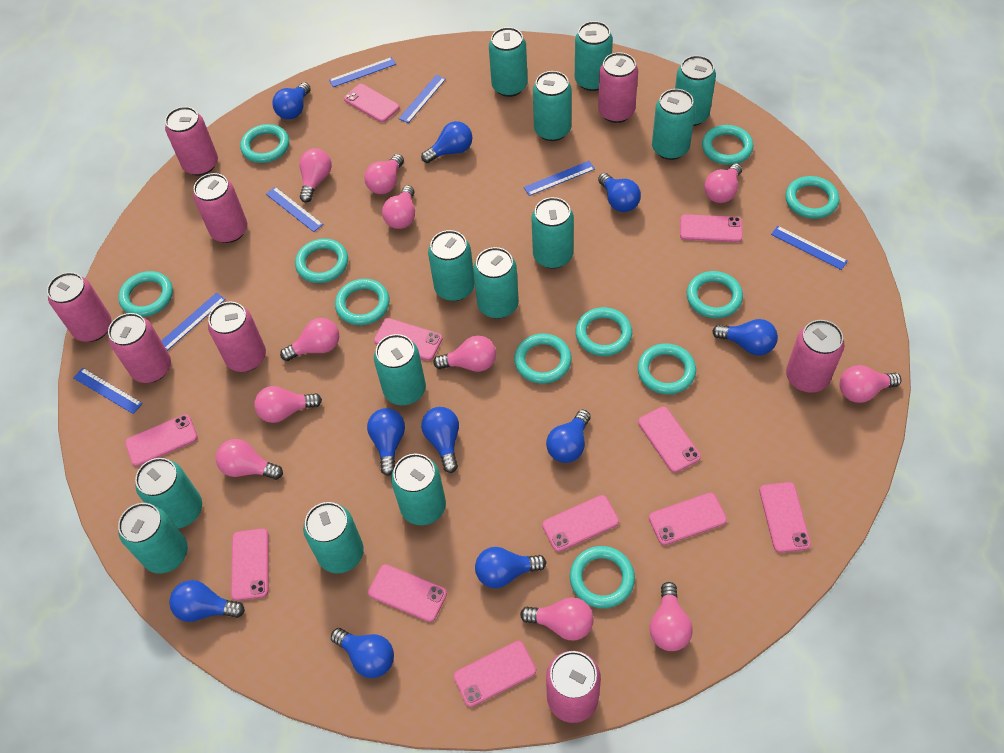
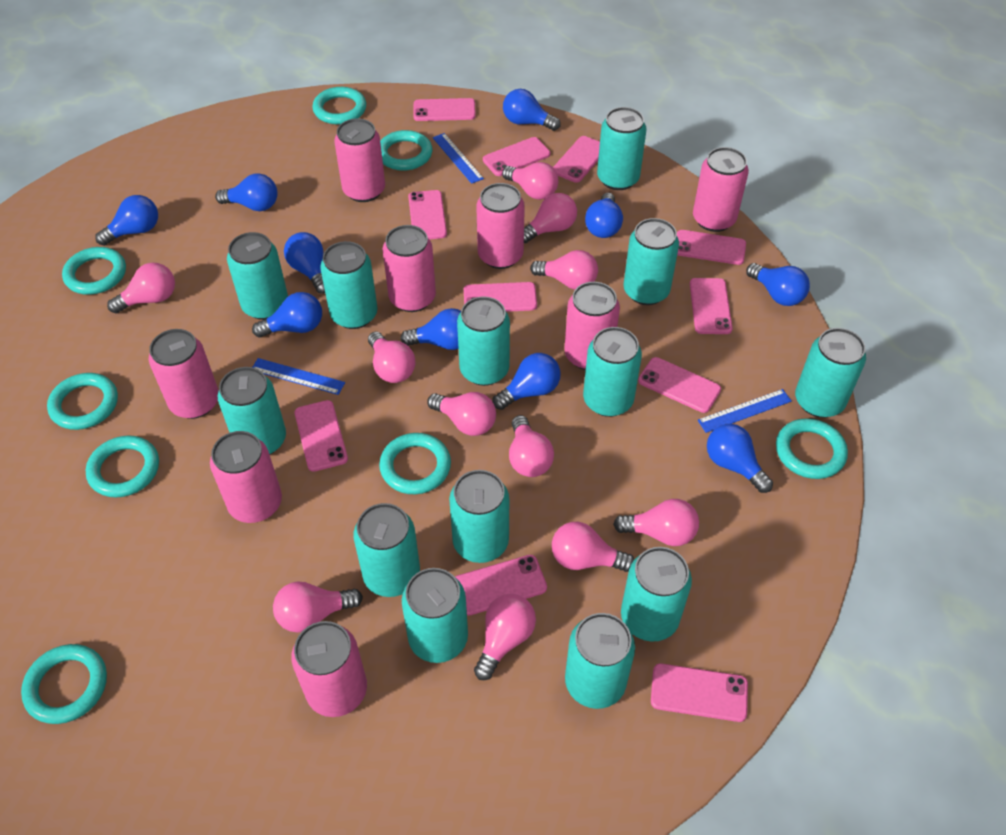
blue ruler: 7 -> 3
turquoise ring: 11 -> 8

